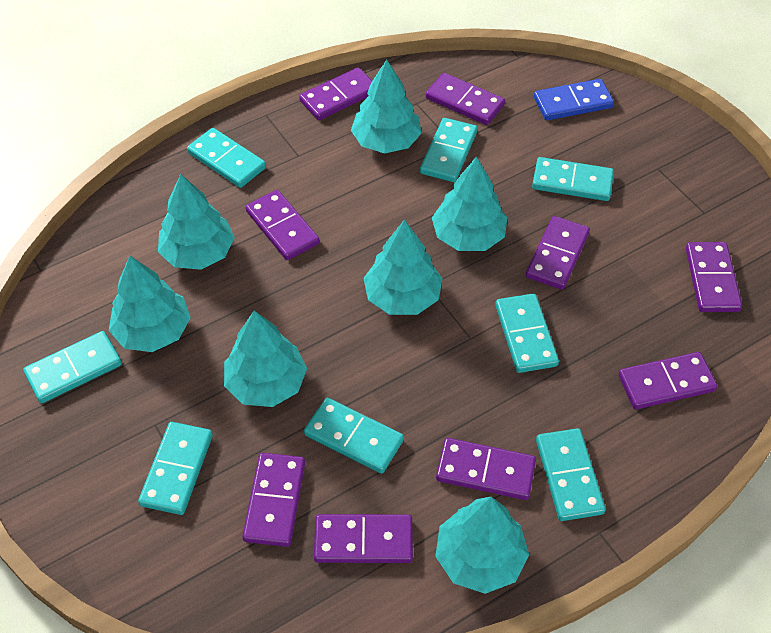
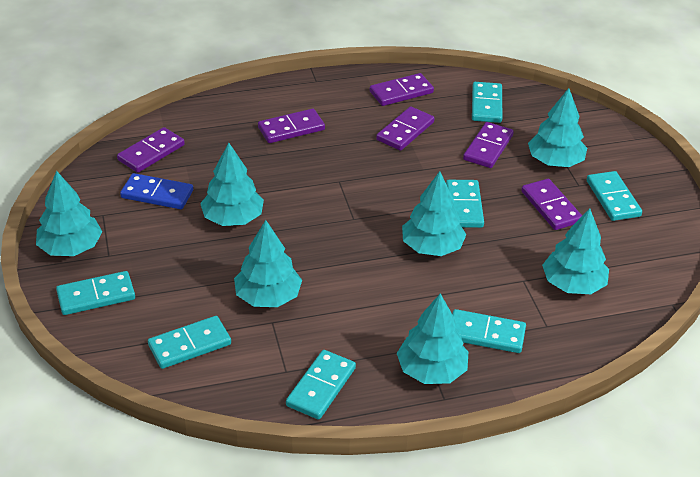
purple domino: 9 -> 6
turquoise domino: 8 -> 7

